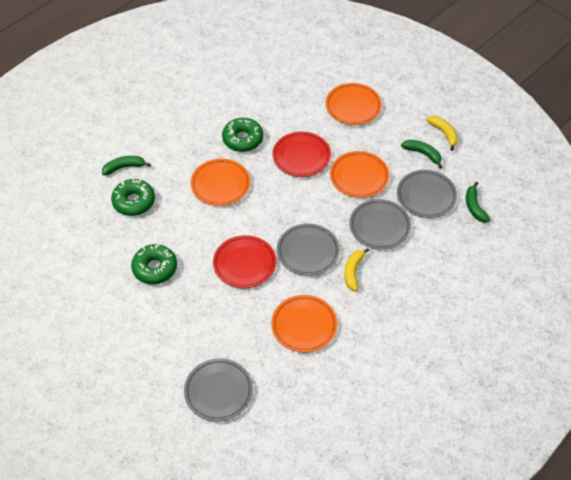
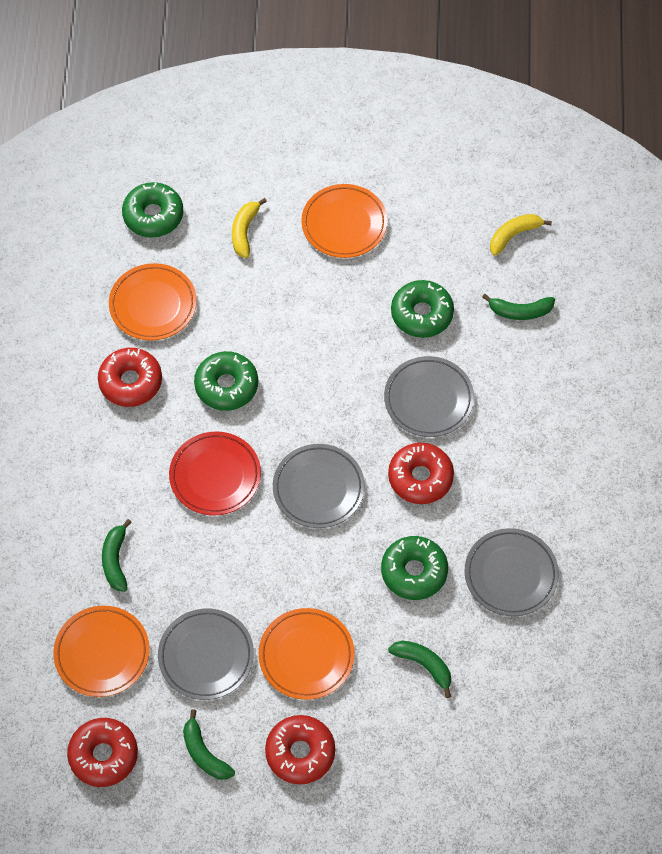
green banana: 3 -> 4
green donut: 3 -> 4
red donut: 0 -> 4
red plate: 2 -> 1

